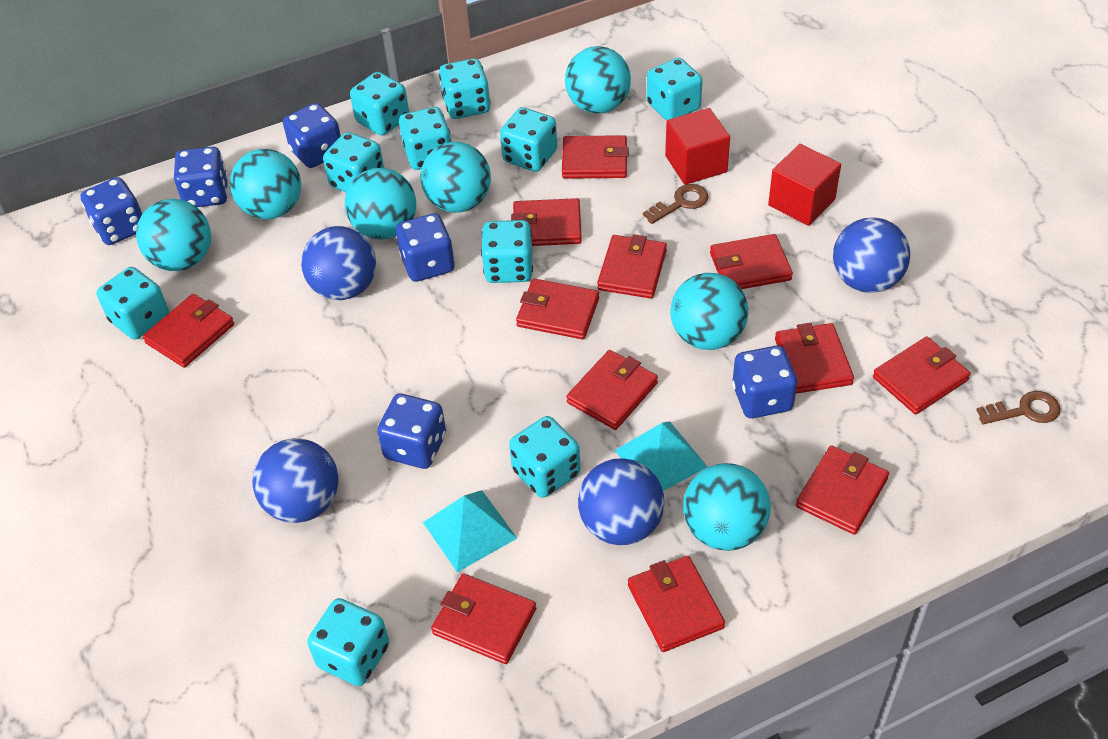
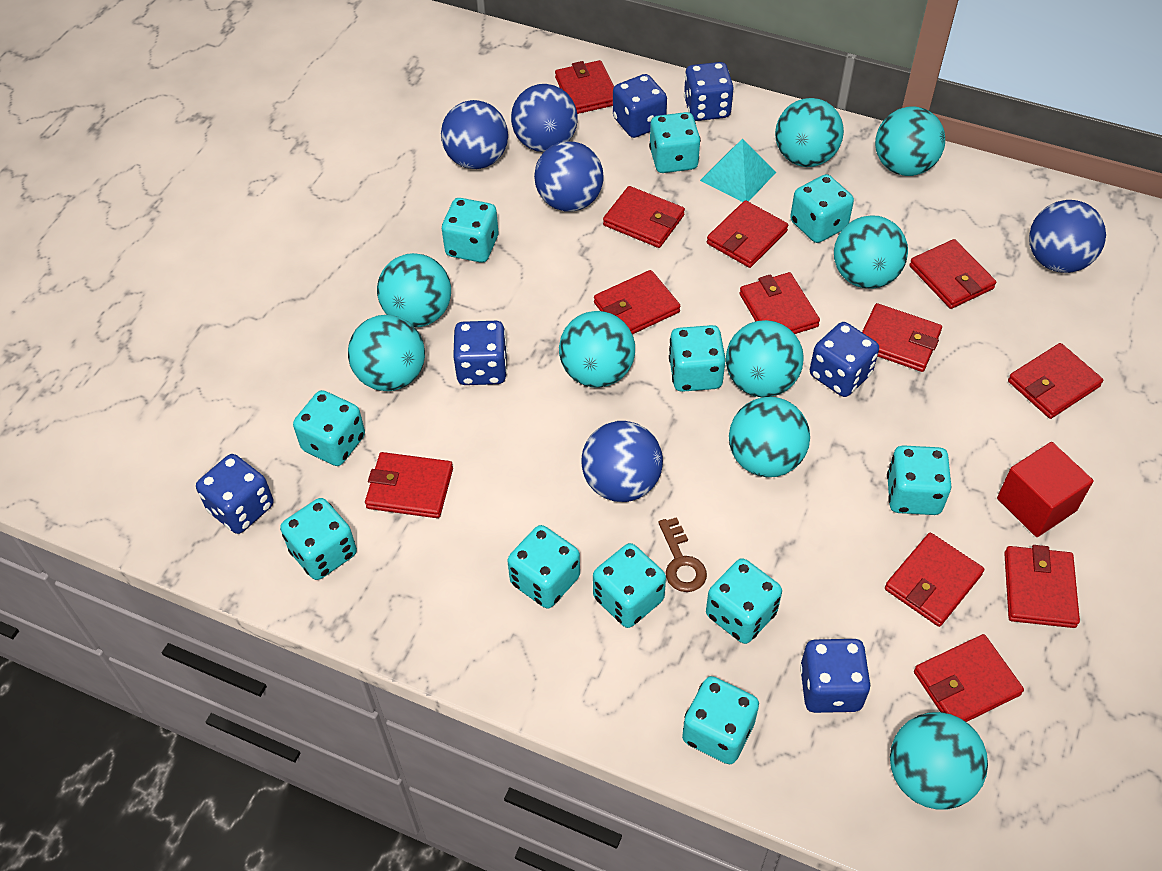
blue ball: 4 -> 5
brown key: 2 -> 1
red cube: 2 -> 1
turquoise ball: 7 -> 9
turquoise dice: 10 -> 11
turquoise pyramid: 2 -> 1

